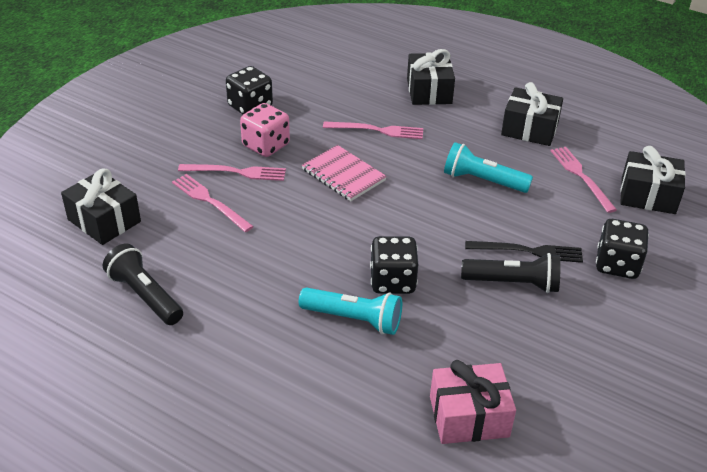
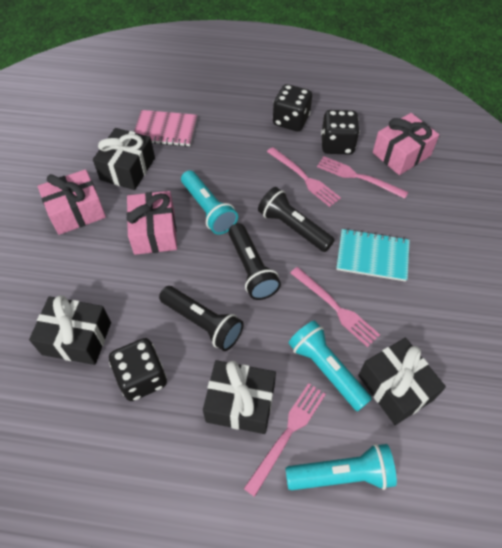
black flashlight: 2 -> 3
black fork: 1 -> 0
pink dice: 1 -> 0
pink gift: 1 -> 3
turquoise flashlight: 2 -> 3
turquoise notebook: 0 -> 1

